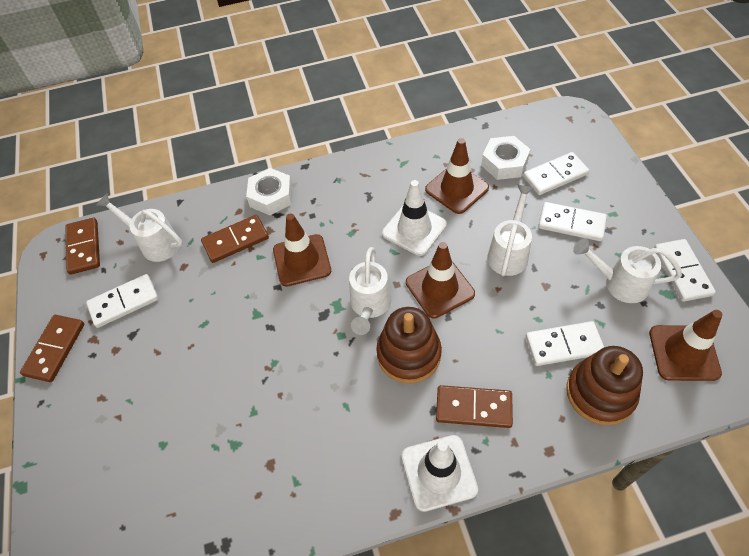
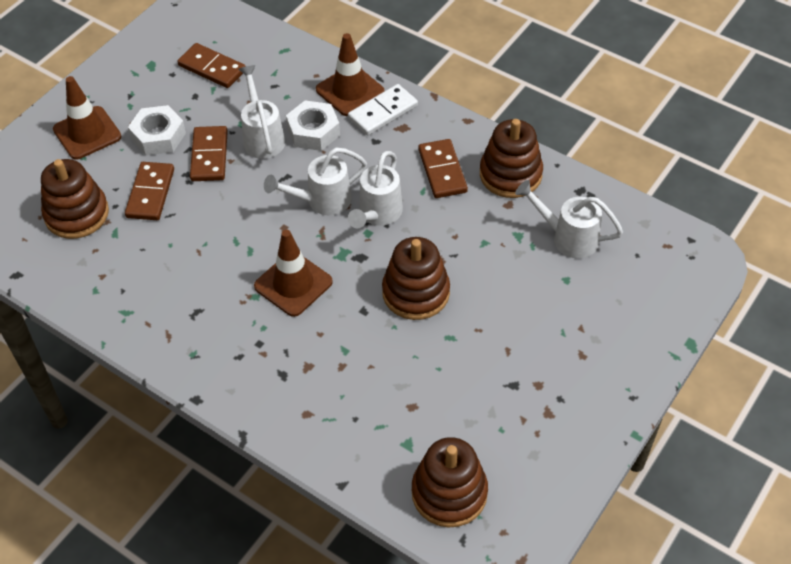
brown stacking toy: 2 -> 4
brown traffic cone: 4 -> 3
white domino: 5 -> 1
white traffic cone: 2 -> 0

